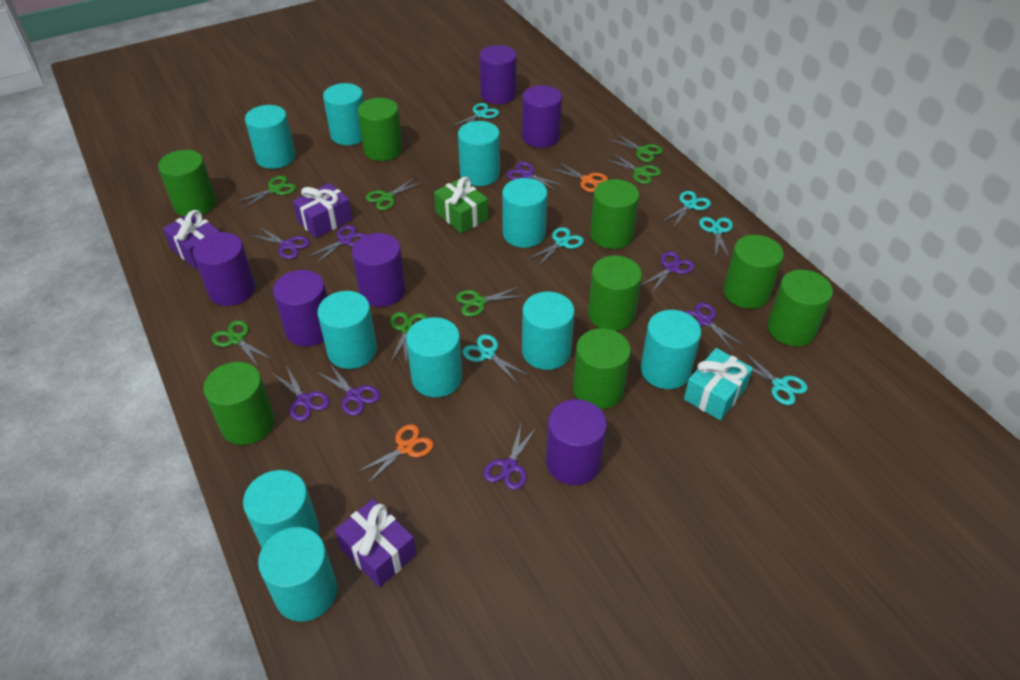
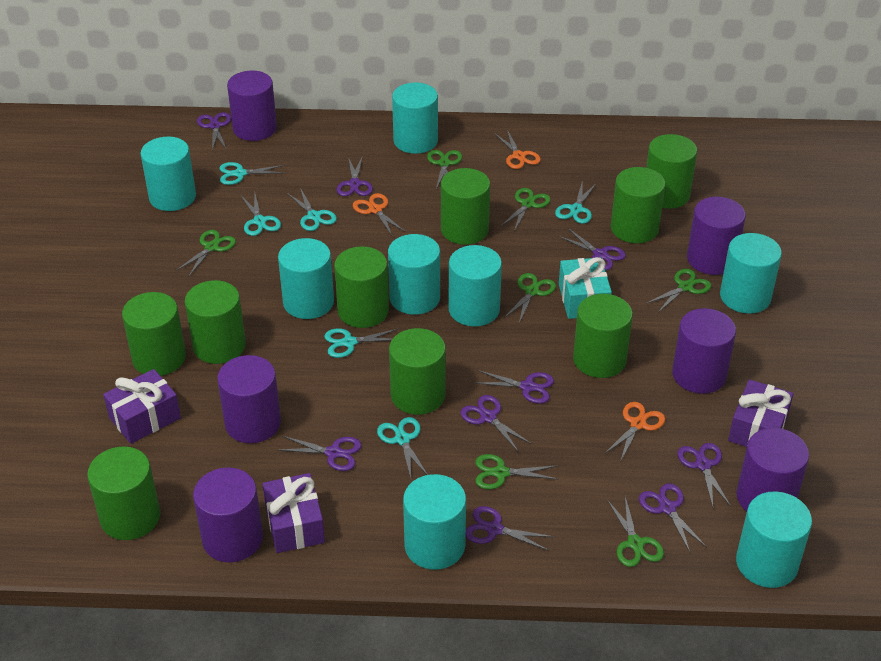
green cylinder: 8 -> 9
green gift: 1 -> 0
orange scissors: 2 -> 3
purple scissors: 8 -> 9
turquoise cylinder: 10 -> 8

